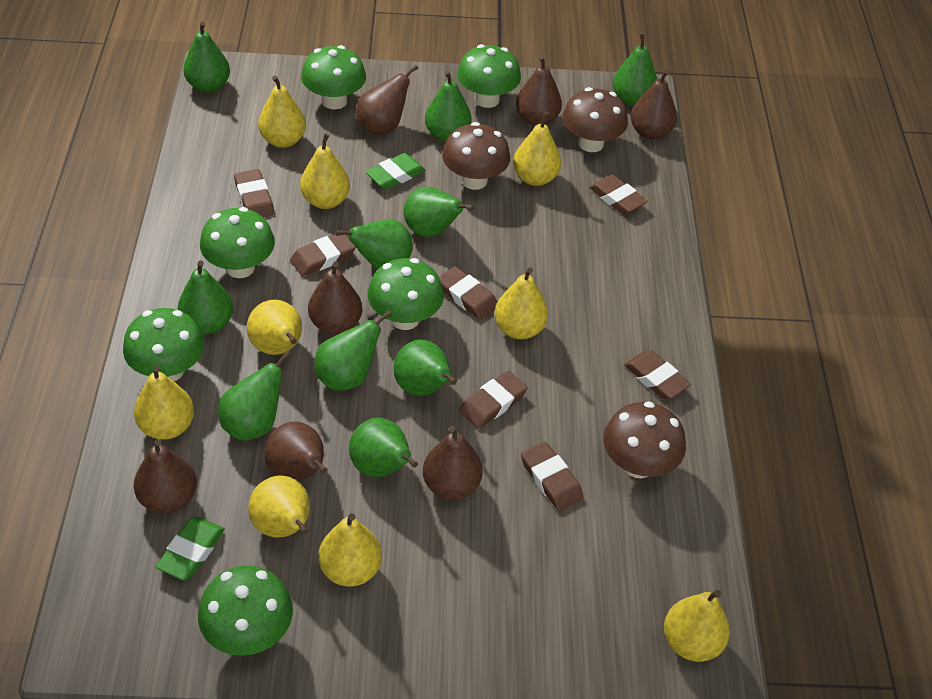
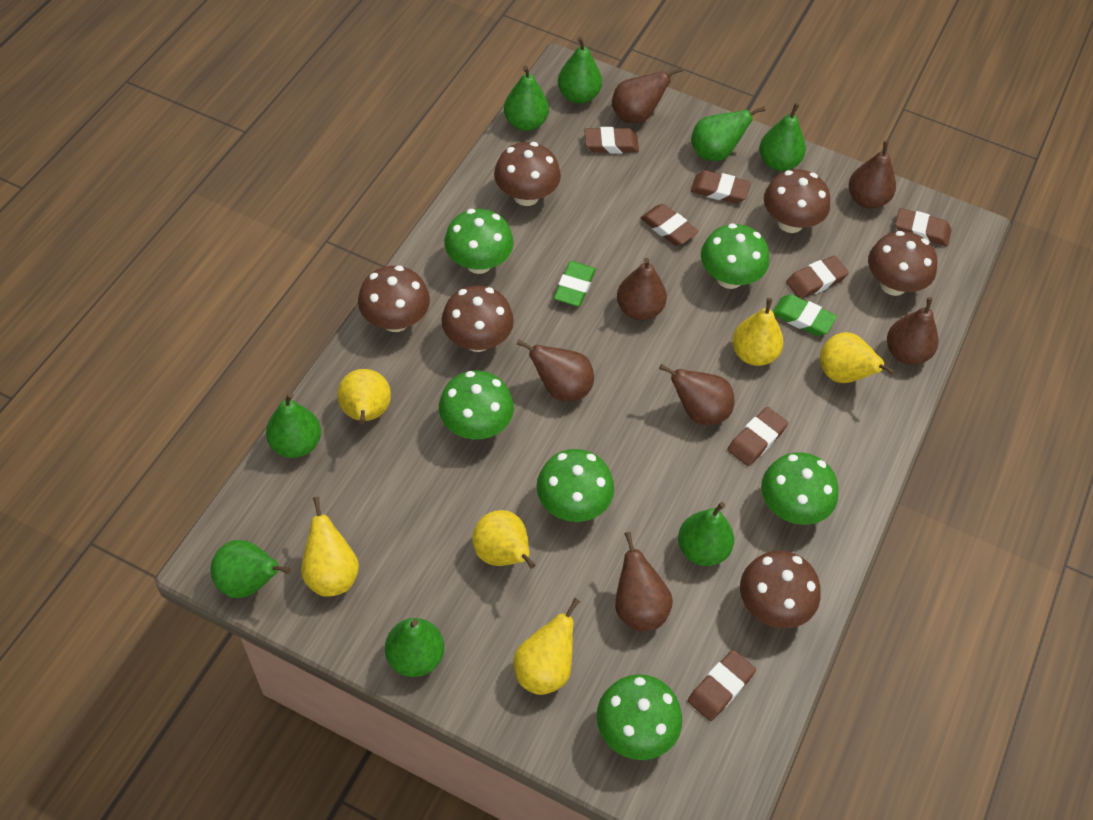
brown mushroom: 3 -> 6
green pear: 10 -> 8
yellow pear: 9 -> 6

